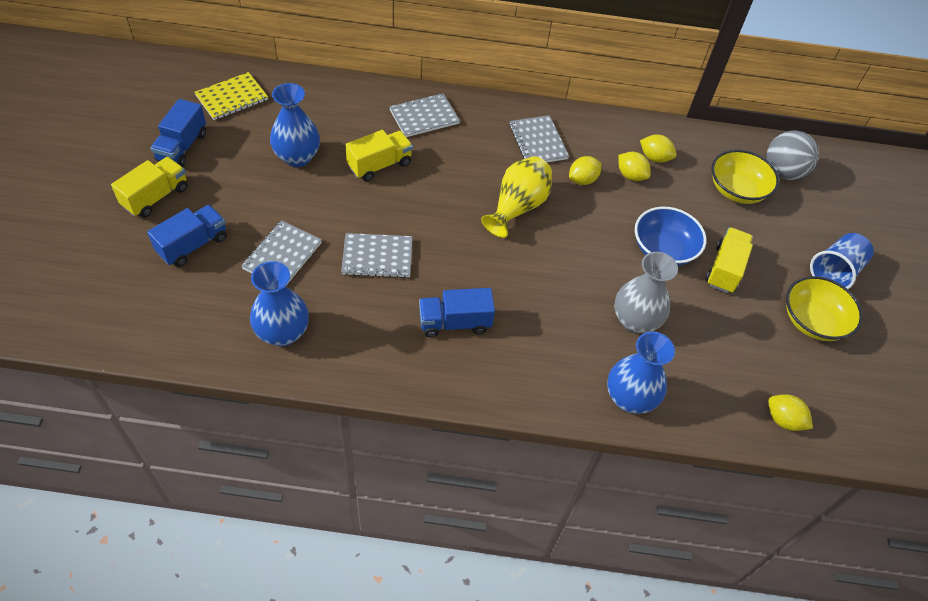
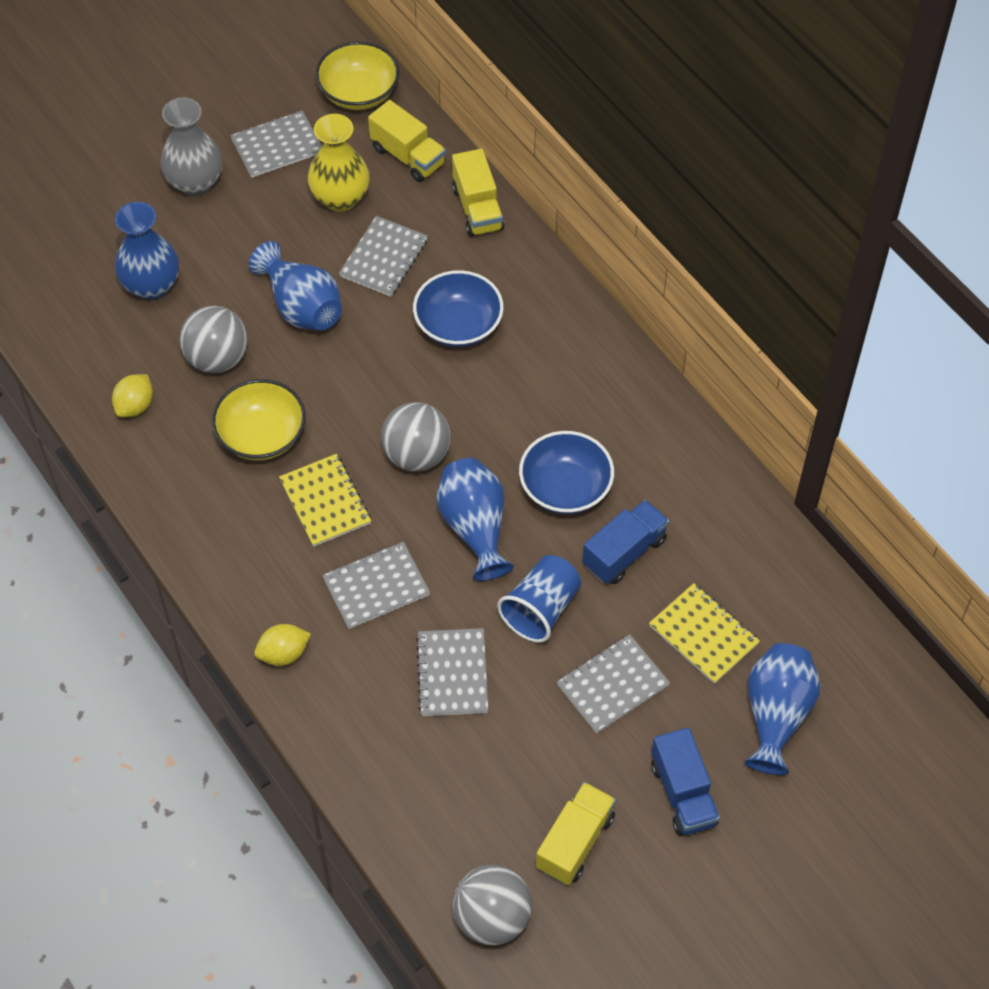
blue bowl: 1 -> 2
blue truck: 3 -> 2
blue vase: 3 -> 4
grey ball: 1 -> 3
grey notebook: 4 -> 5
yellow lemon: 4 -> 2
yellow notebook: 1 -> 2

